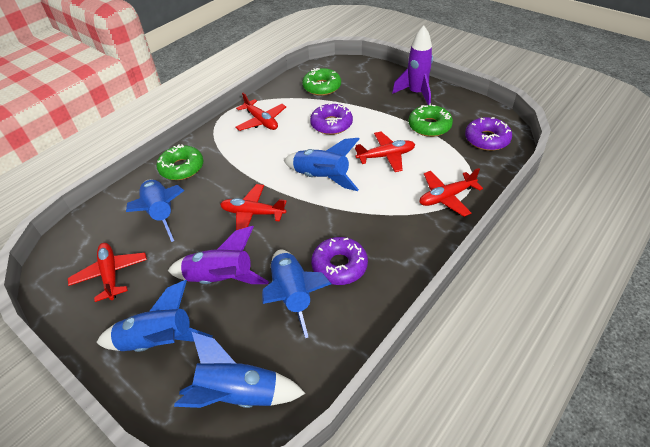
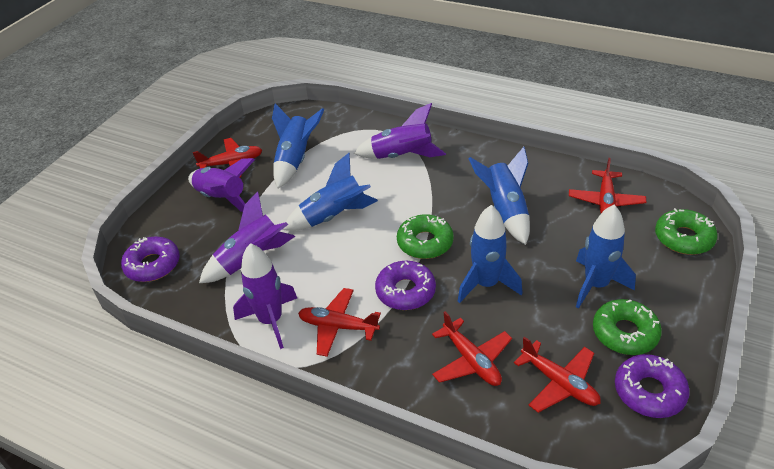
purple rocket: 2 -> 4

